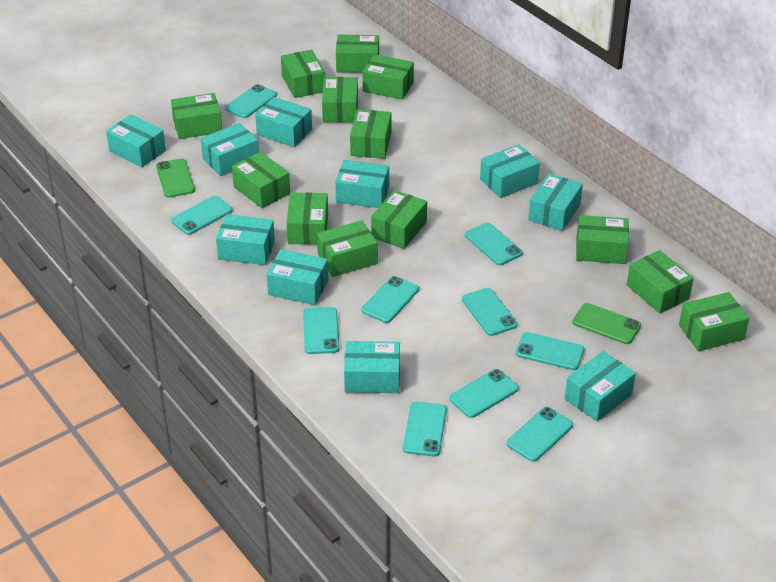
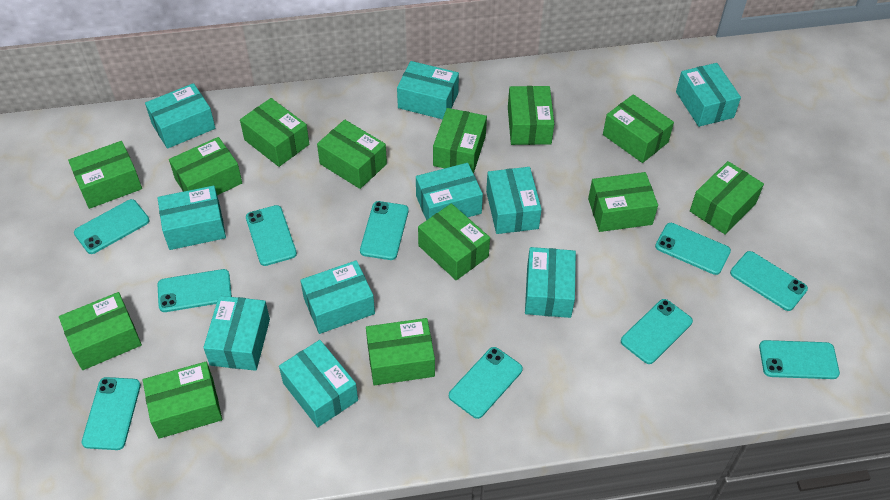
green phone: 2 -> 0

